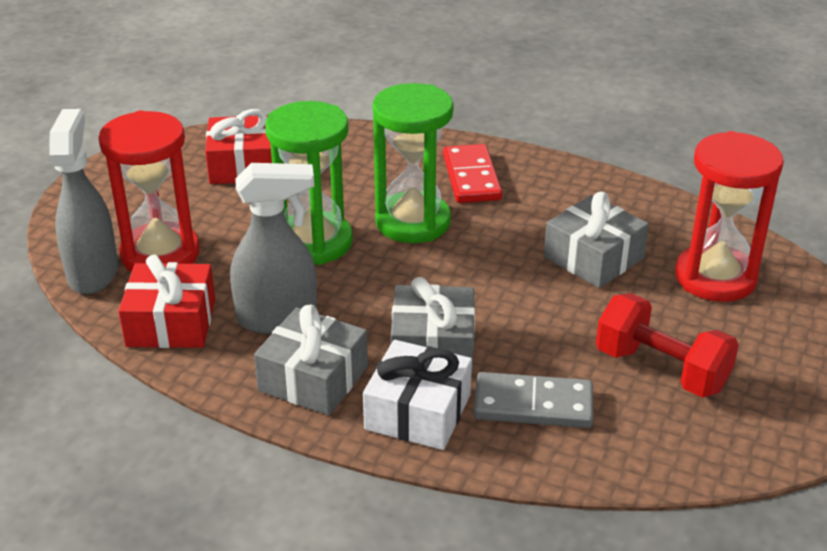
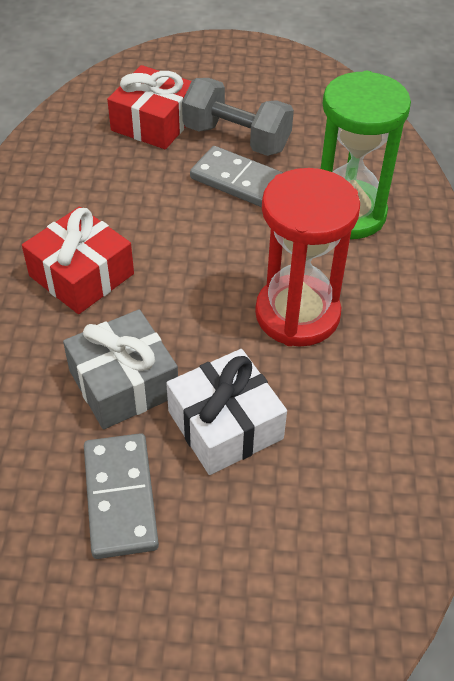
green hourglass: 2 -> 1
grey domino: 1 -> 2
grey dumbbell: 0 -> 1
grey gift: 3 -> 1
grey spray bottle: 2 -> 0
red domino: 1 -> 0
red dumbbell: 1 -> 0
red hourglass: 2 -> 1

